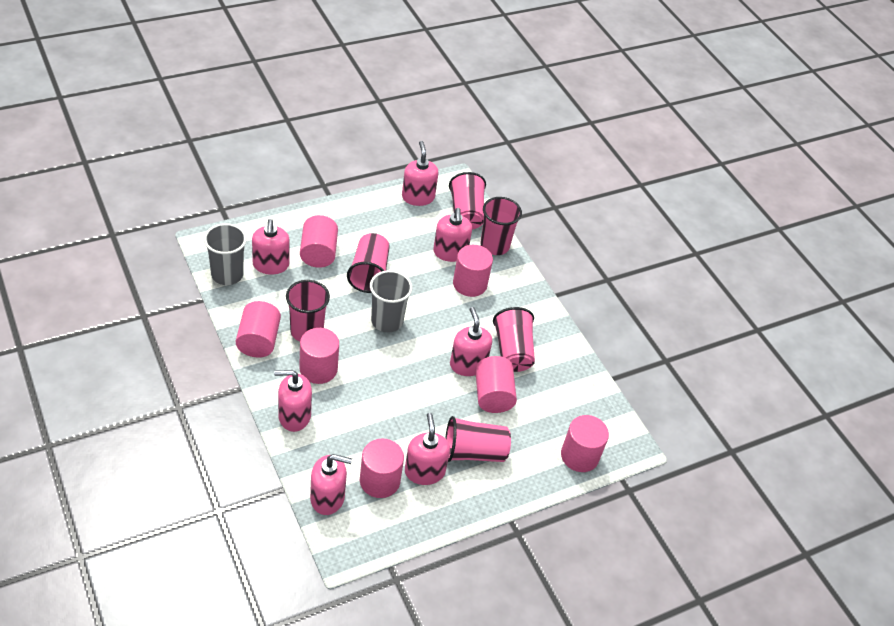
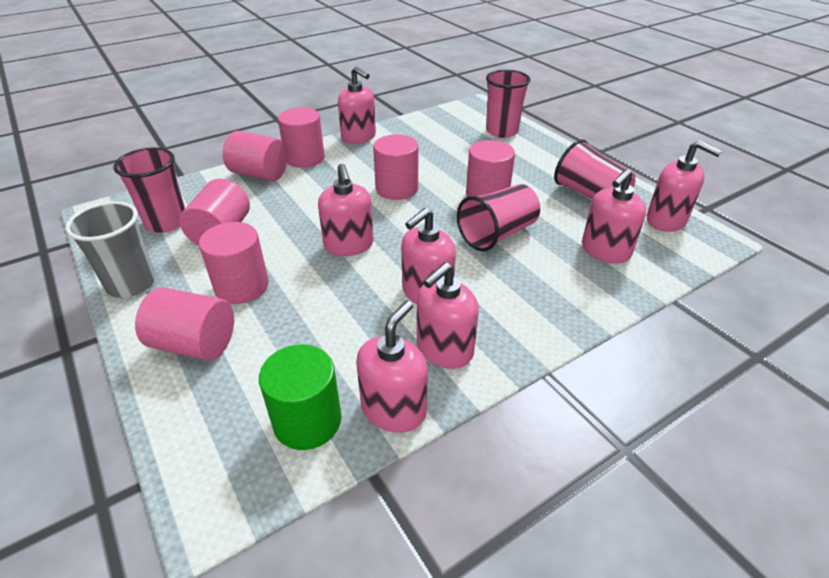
green cylinder: 0 -> 1
grey cup: 2 -> 1
pink cup: 6 -> 4

